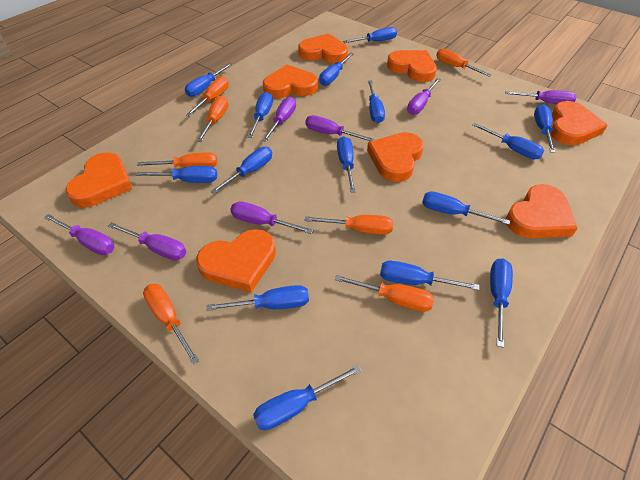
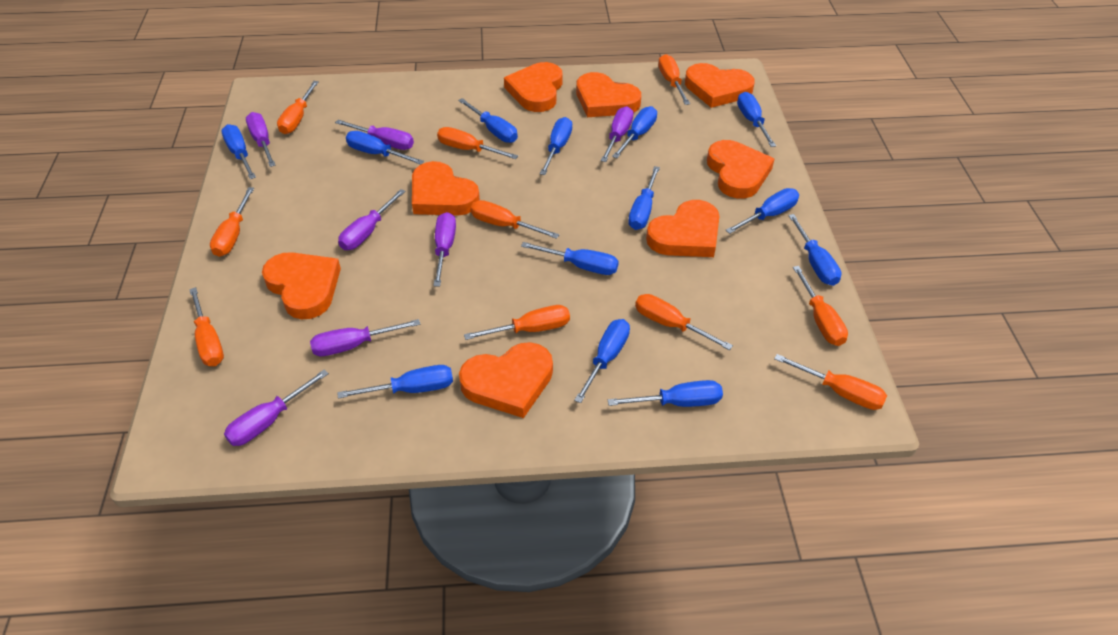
blue screwdriver: 15 -> 13
orange screwdriver: 7 -> 10

